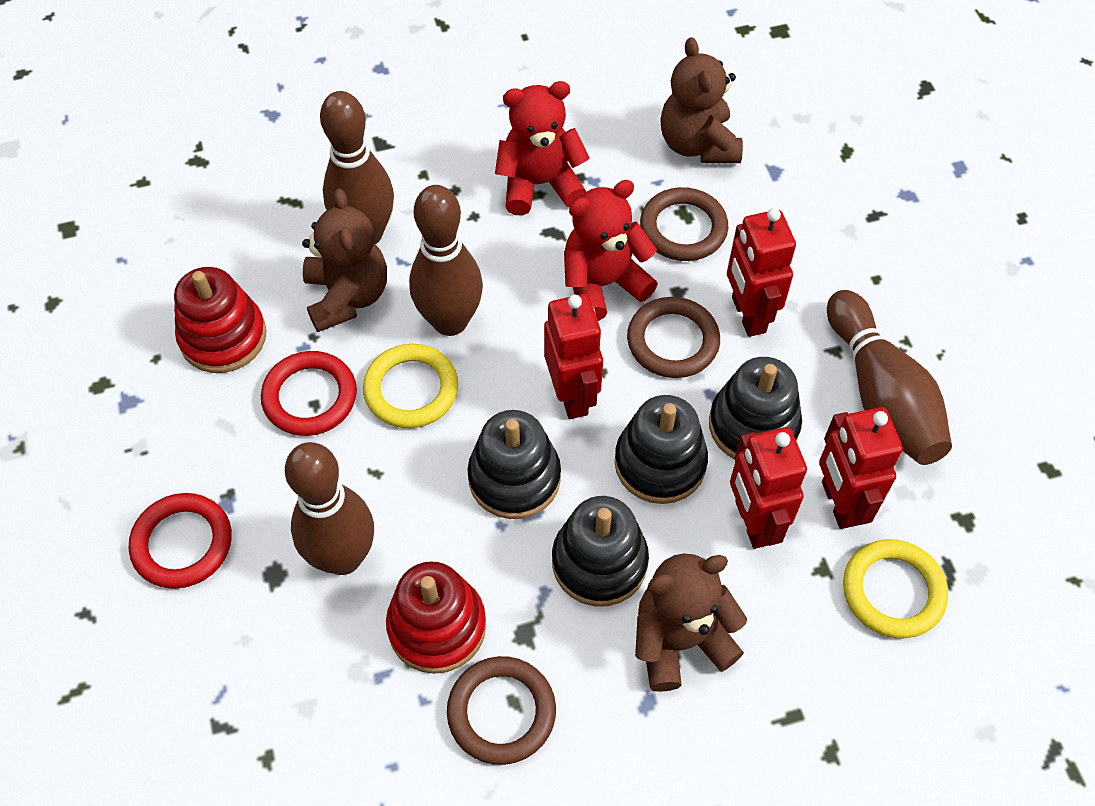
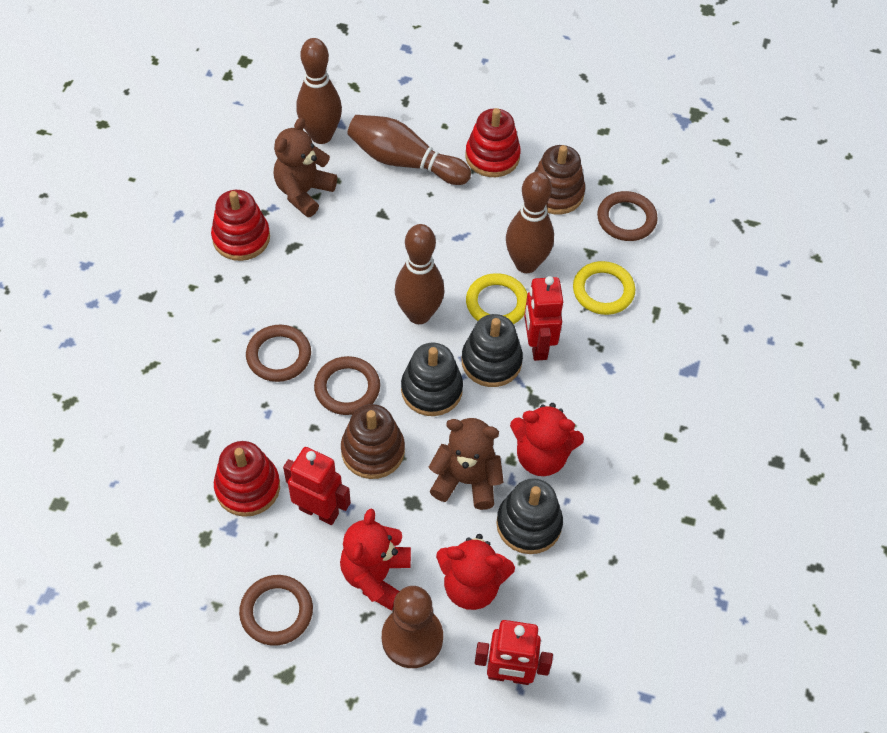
black stacking toy: 4 -> 3
brown pawn: 0 -> 1
brown ring: 3 -> 4
brown stacking toy: 0 -> 2
brown teddy bear: 3 -> 2
red ring: 2 -> 0
red robot: 4 -> 3
red stacking toy: 2 -> 3
red teddy bear: 2 -> 3

